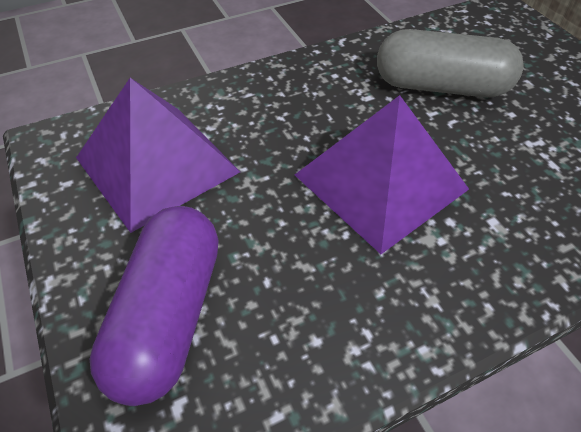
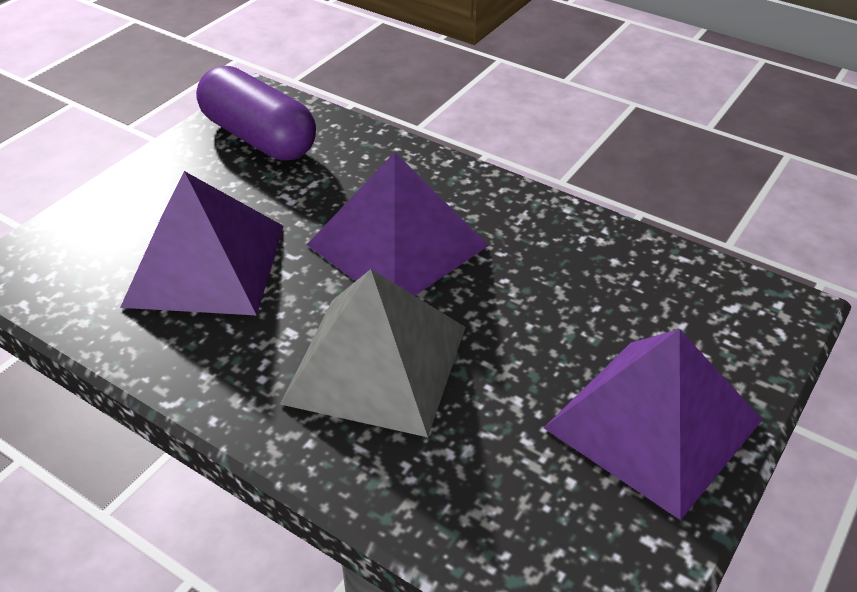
grey capsule: 1 -> 0
grey pyramid: 0 -> 1
purple pyramid: 2 -> 3

